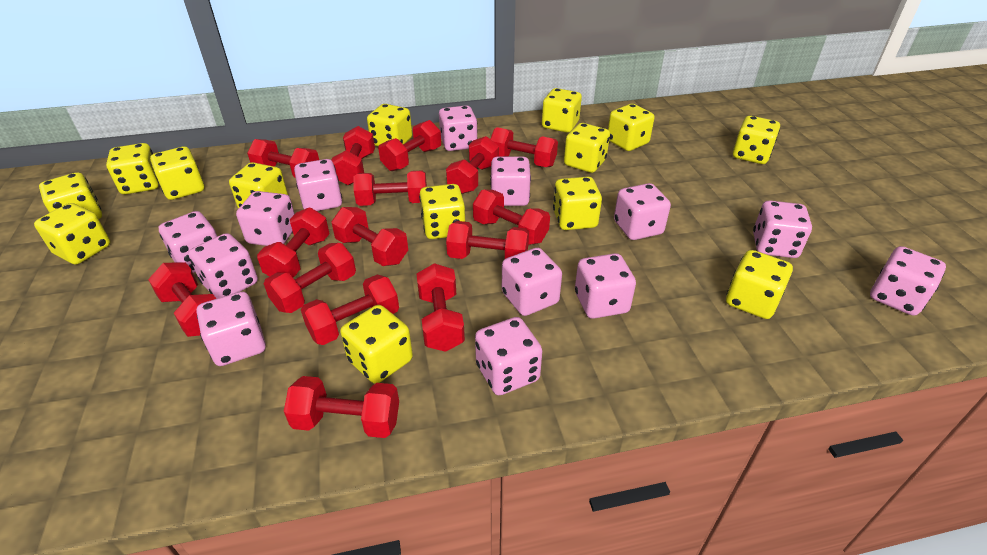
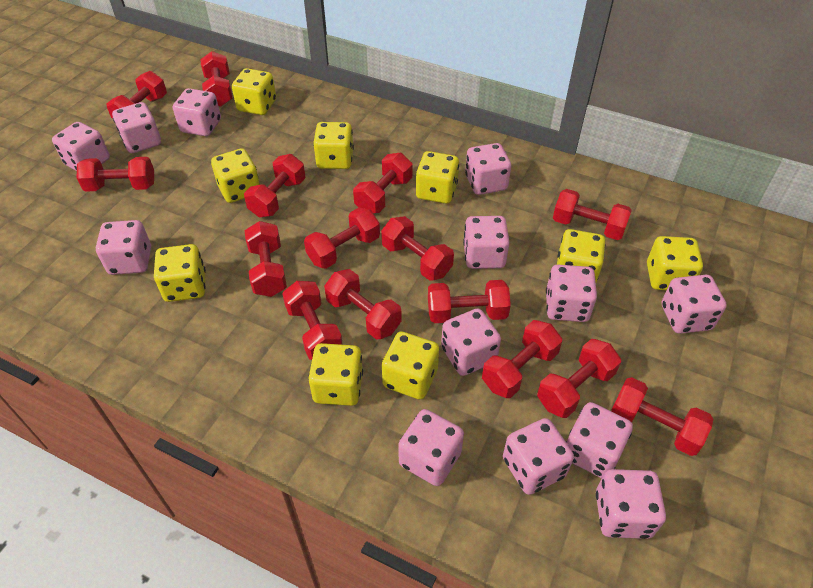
yellow dice: 14 -> 9

